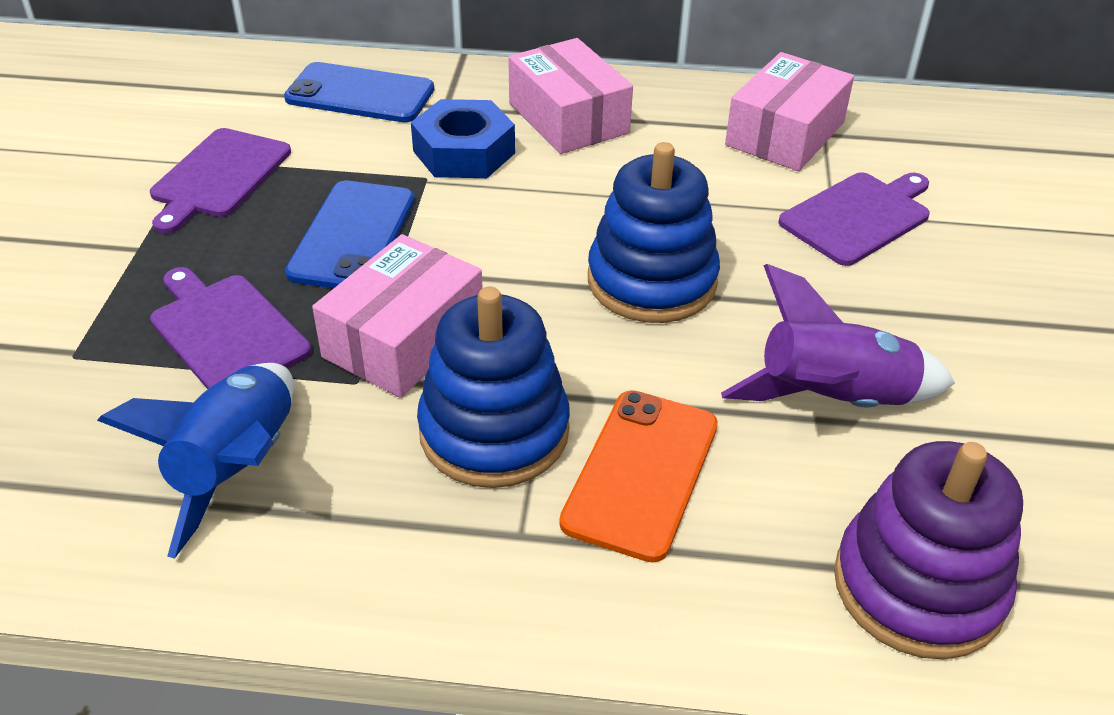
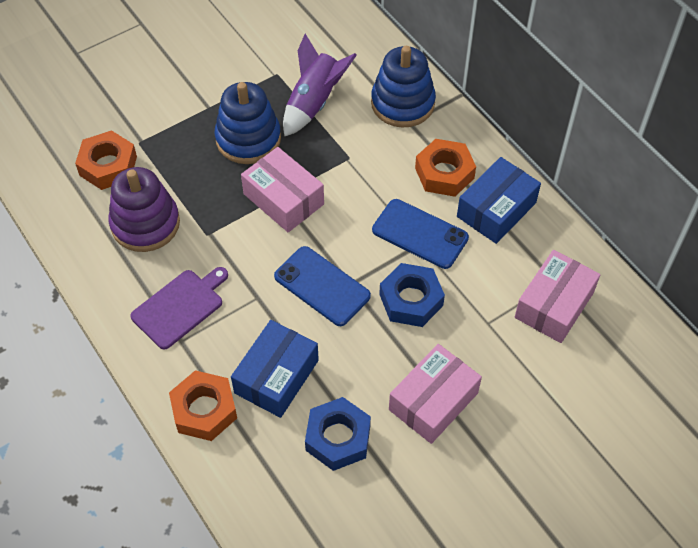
blue box: 0 -> 2
blue nut: 1 -> 2
blue rocket: 1 -> 0
orange nut: 0 -> 3
orange phone: 1 -> 0
purple cutting board: 3 -> 1

